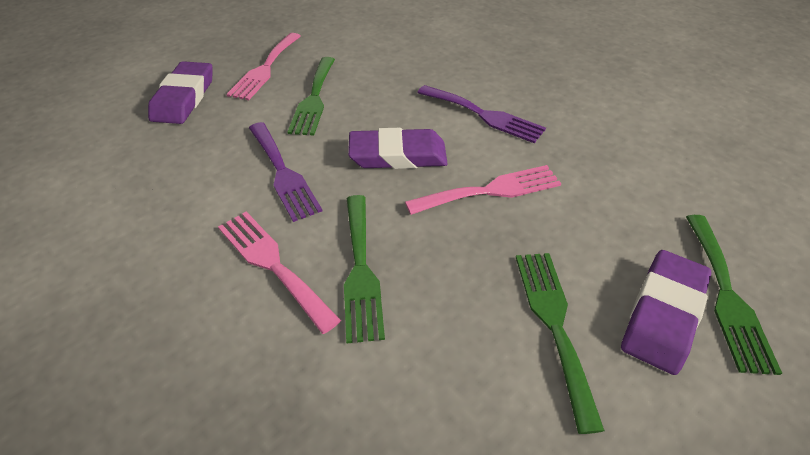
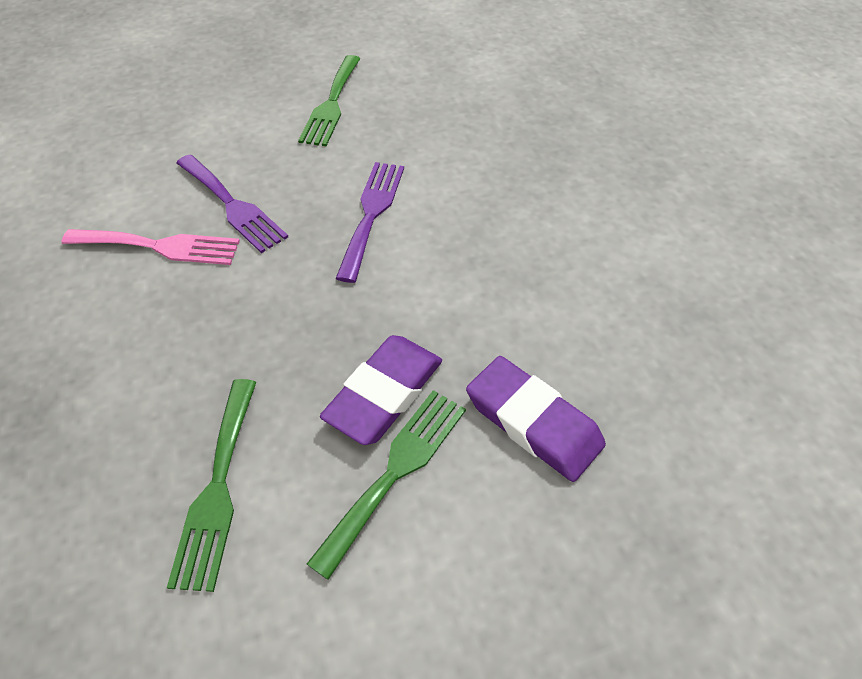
green fork: 4 -> 3
pink fork: 3 -> 1
purple eraser: 3 -> 2

